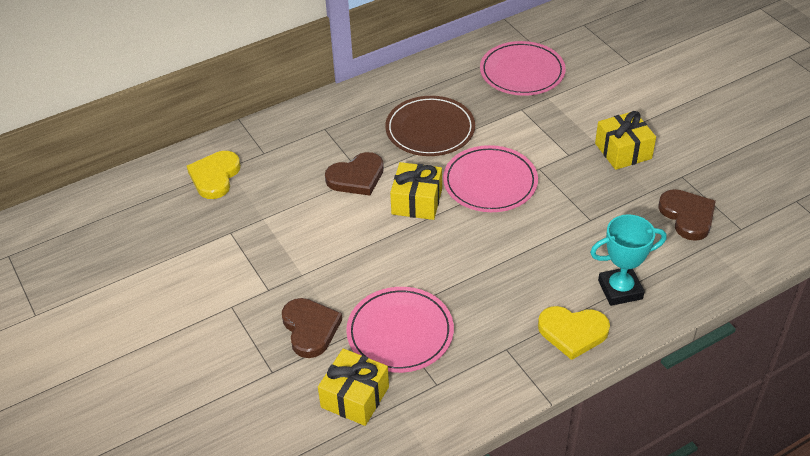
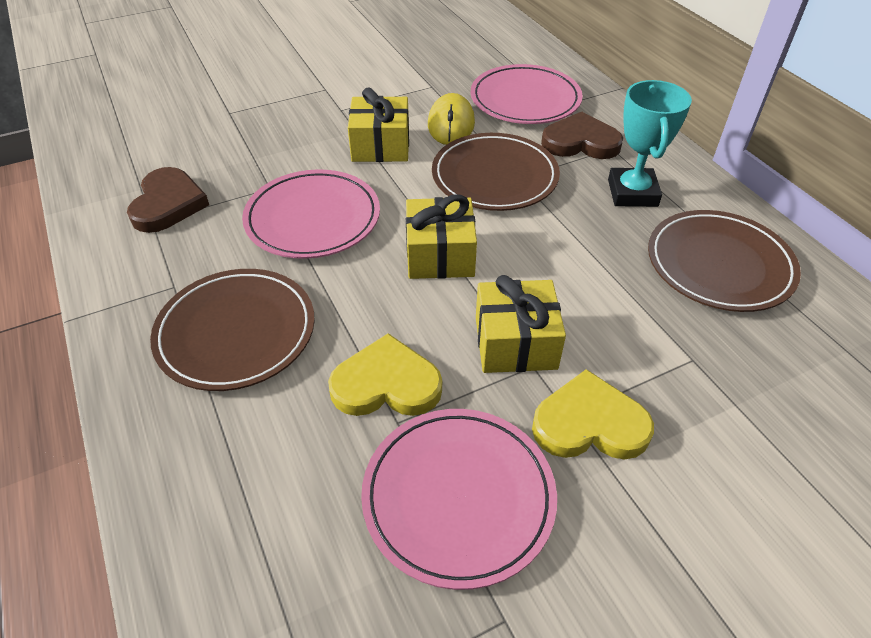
brown heart: 3 -> 2
brown plate: 1 -> 3
yellow mouse: 0 -> 1

